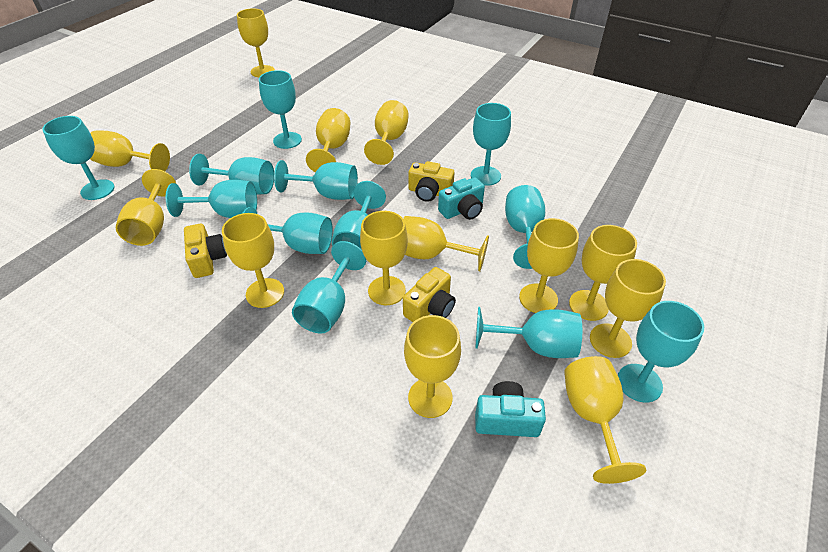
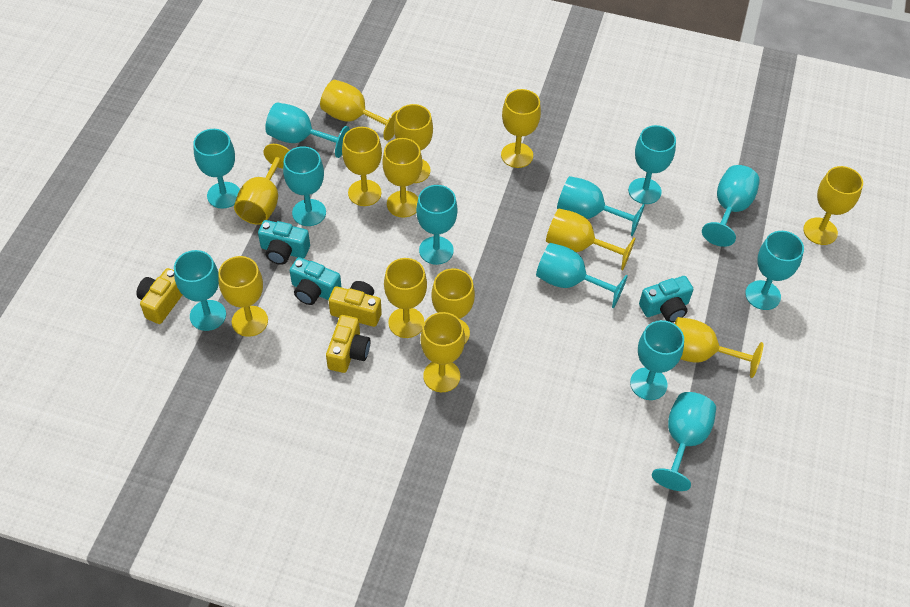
turquoise camera: 2 -> 3

